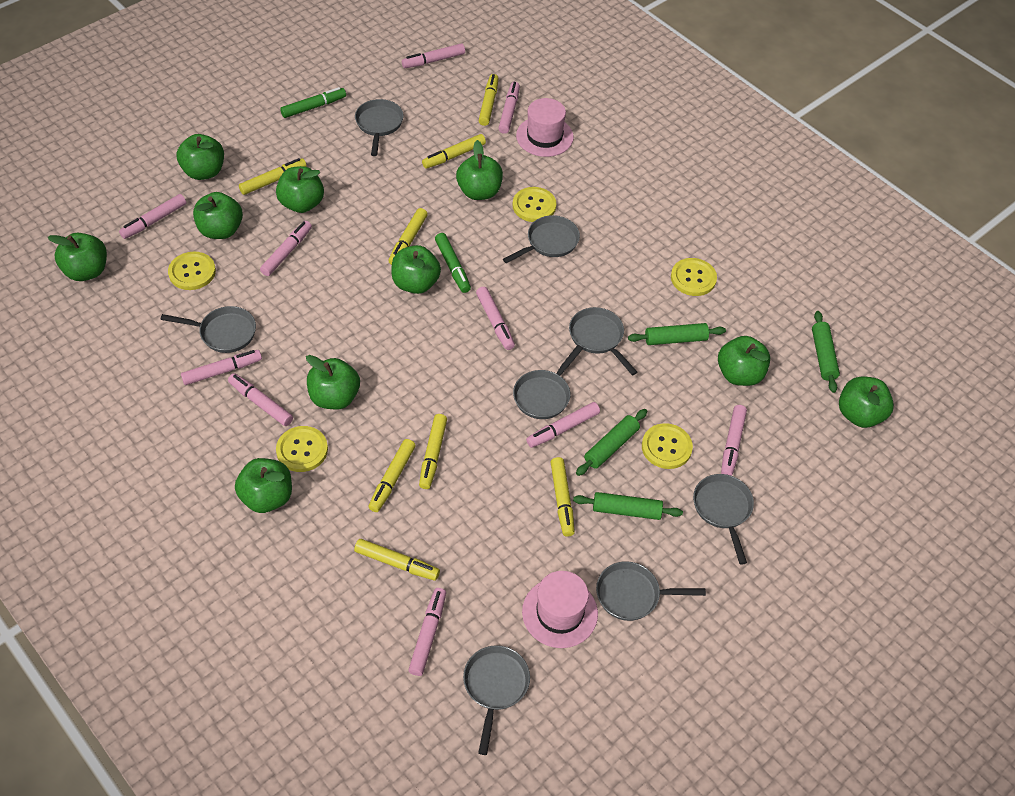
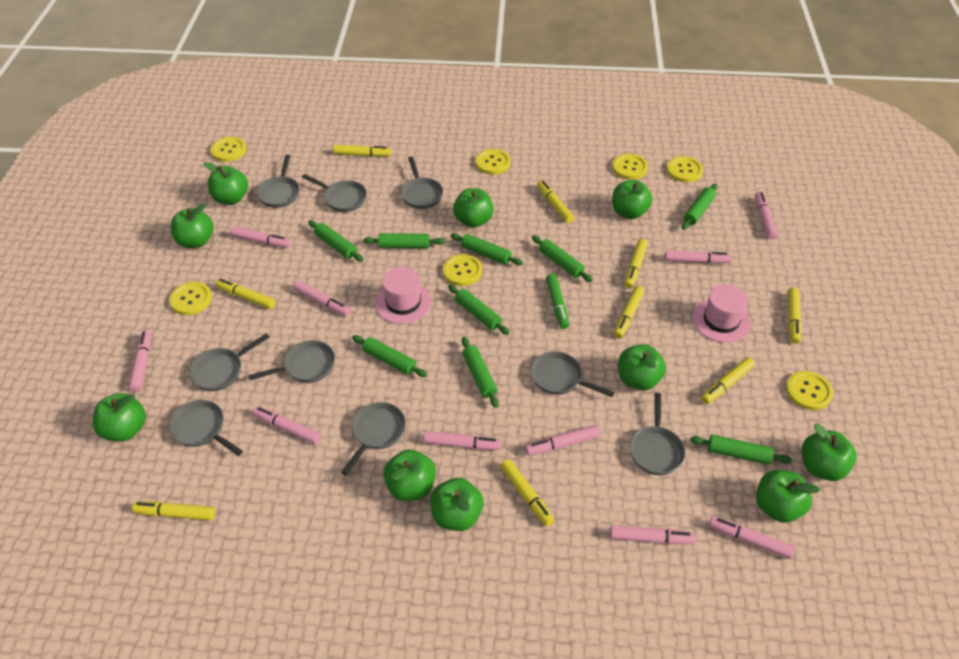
green marker: 2 -> 1
green rolling pin: 4 -> 9
grey pan: 8 -> 9
yellow button: 5 -> 7
yellow marker: 8 -> 9

